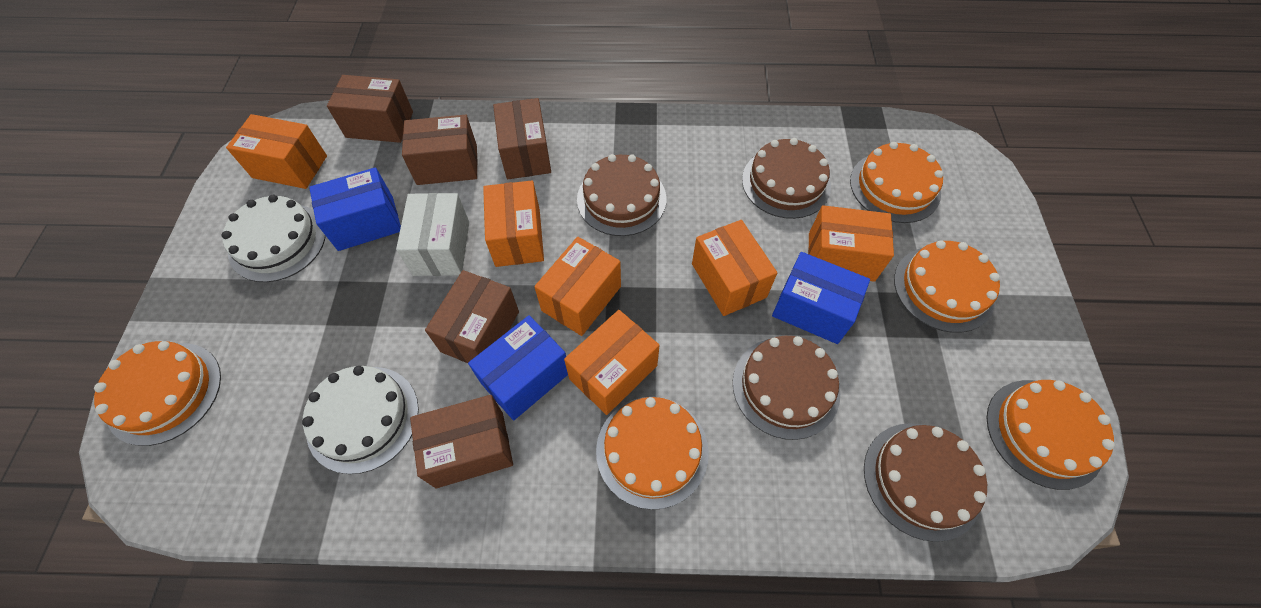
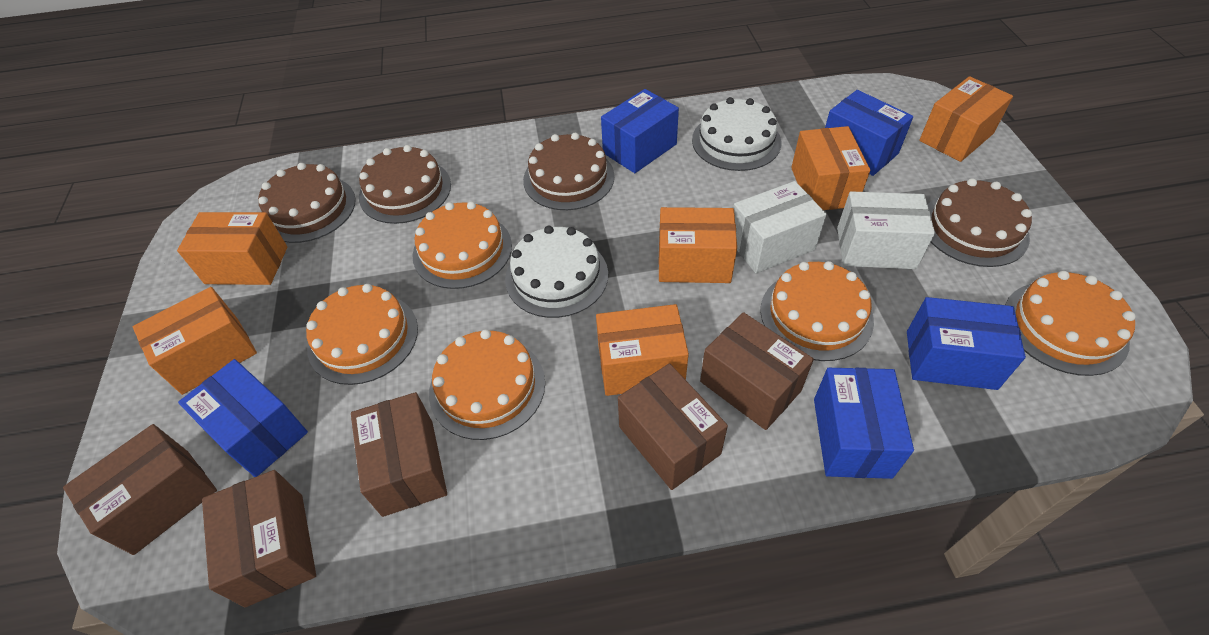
blue box: 3 -> 5
white box: 1 -> 2

